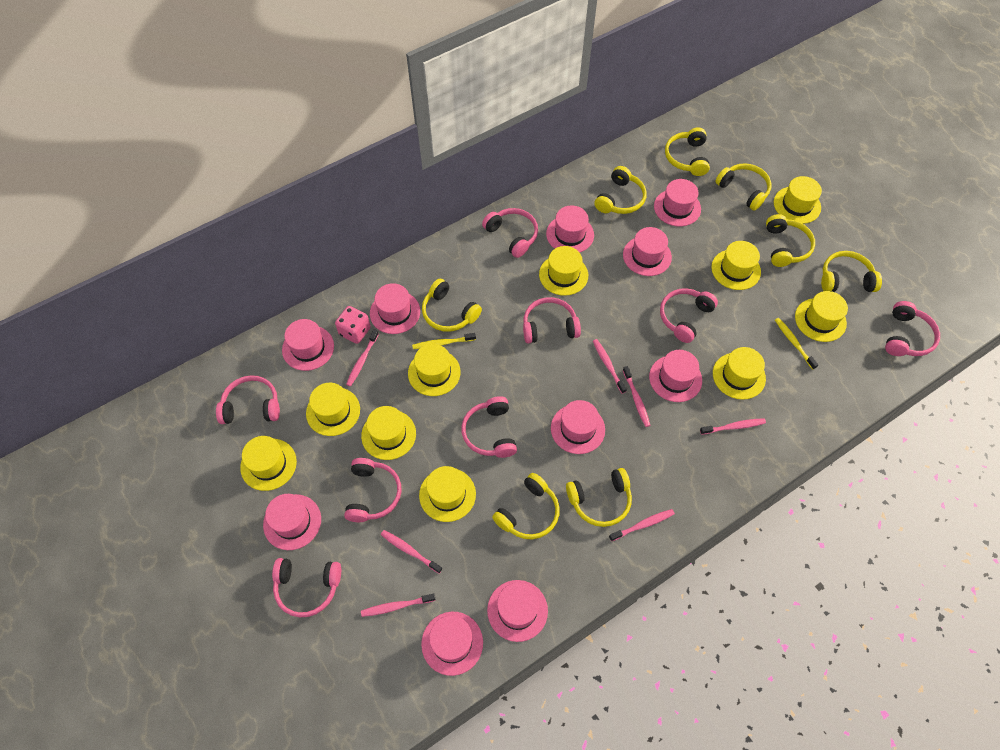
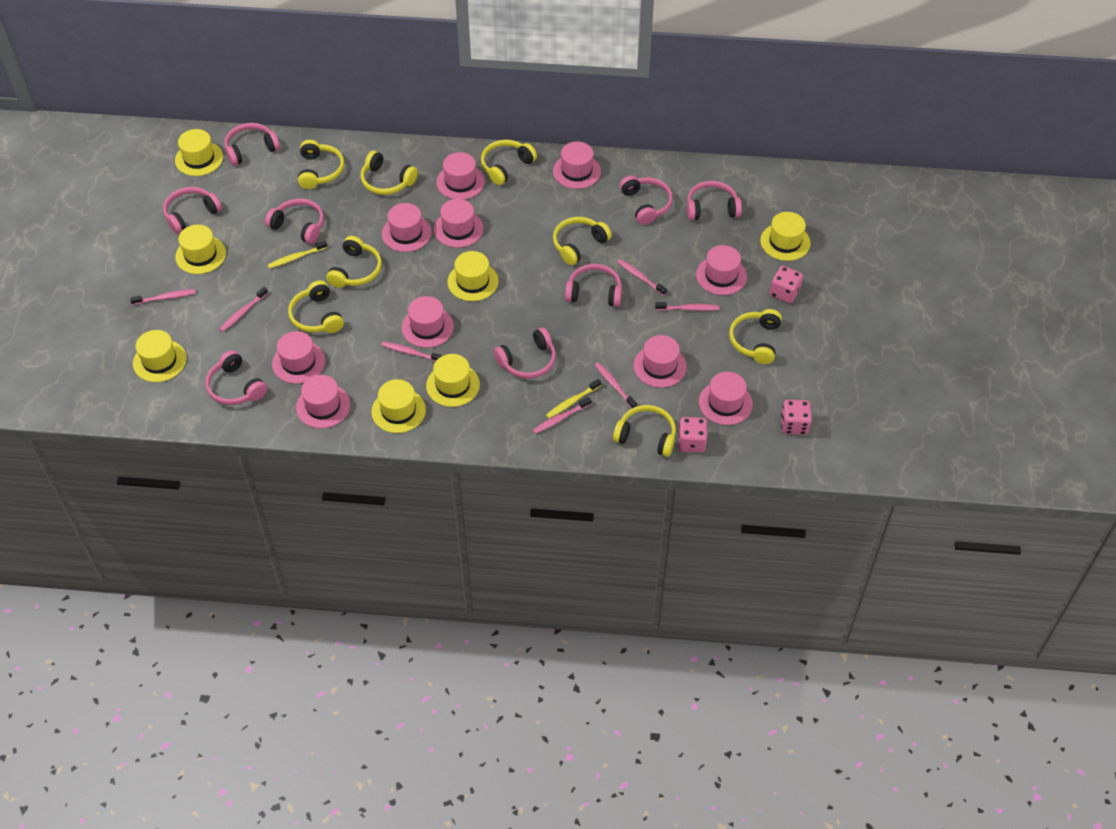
pink dice: 1 -> 3
yellow hat: 10 -> 7

